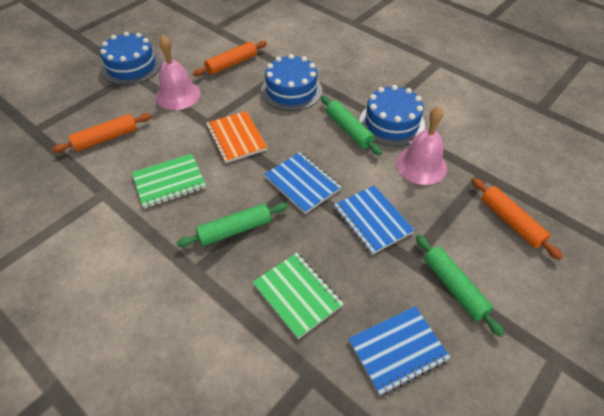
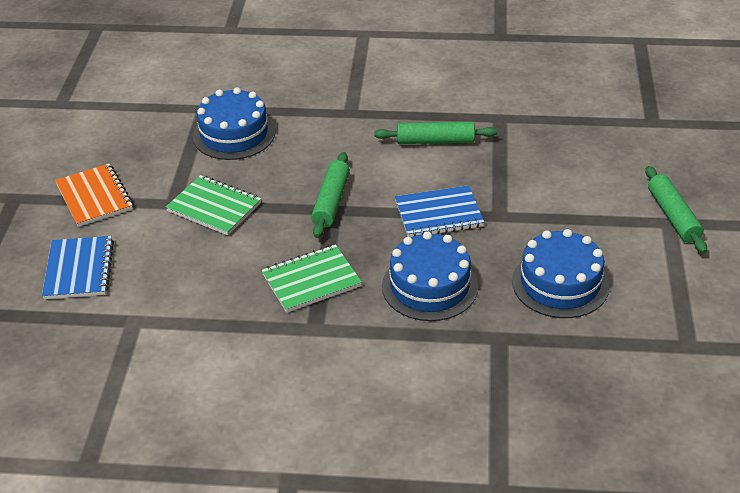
blue notebook: 3 -> 2
orange rolling pin: 3 -> 0
pink bell: 2 -> 0

